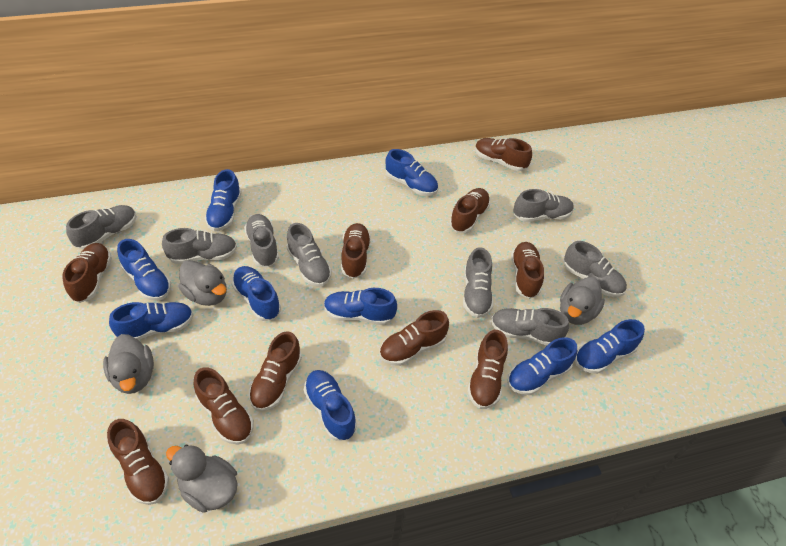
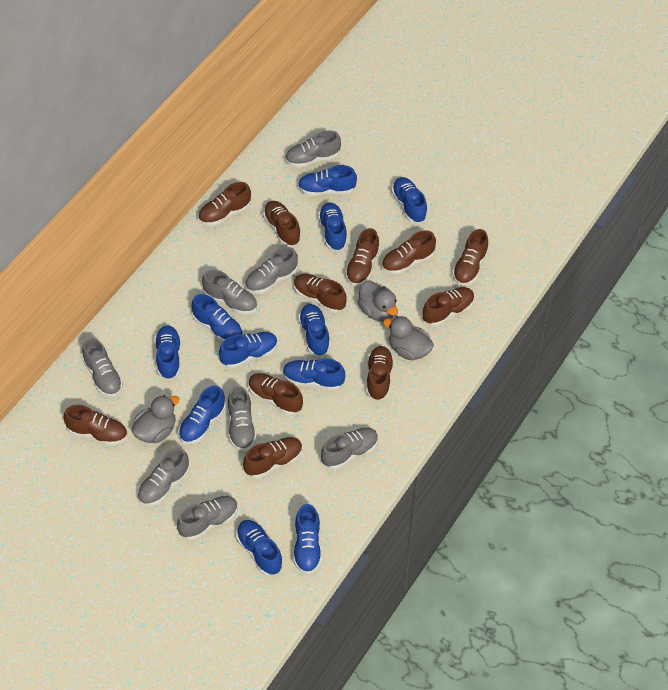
blue shoe: 9 -> 11
brown shoe: 10 -> 11
grey duck: 4 -> 3

